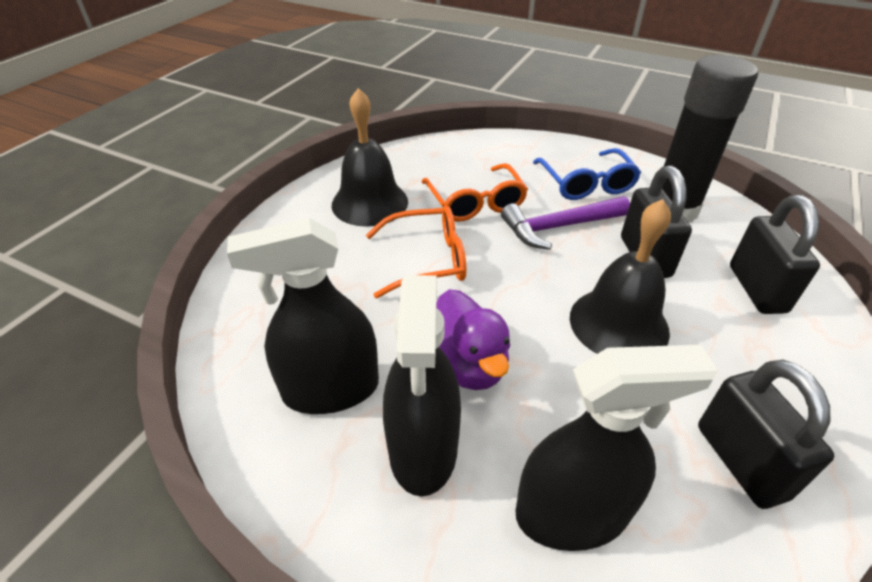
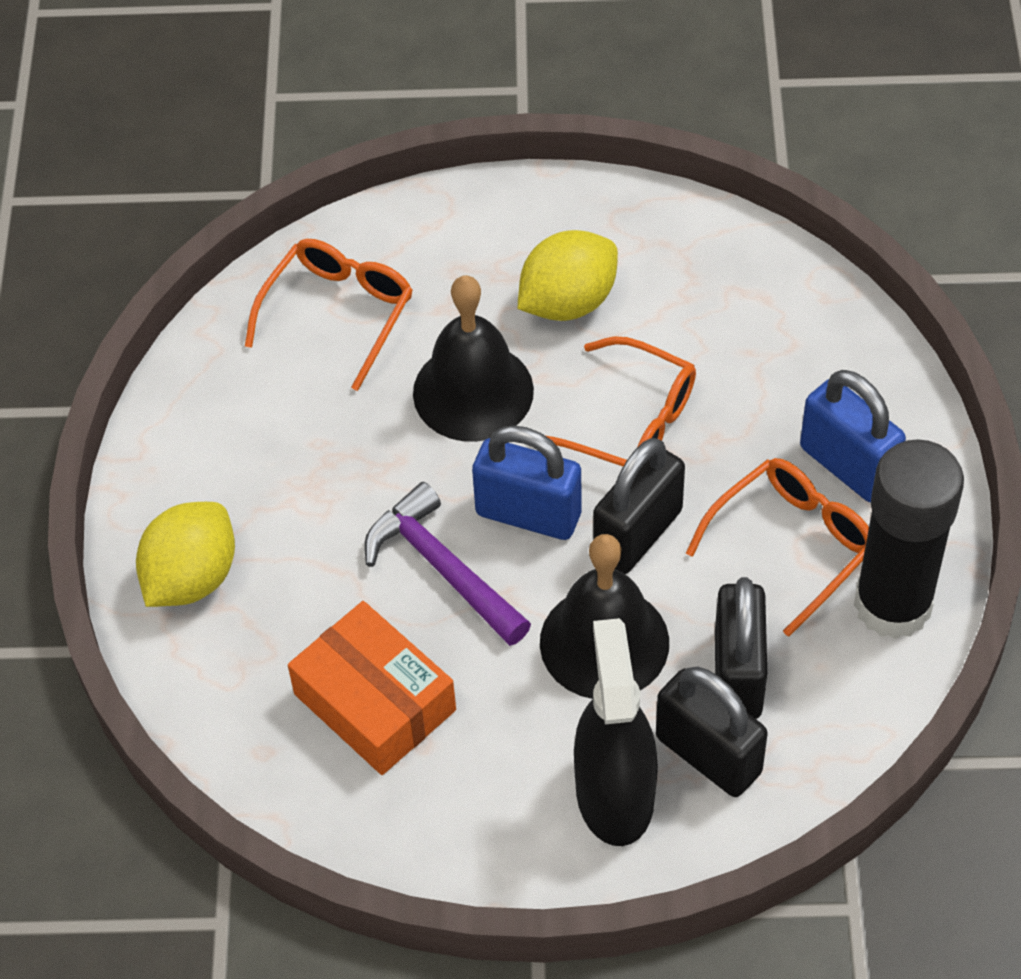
black spray bottle: 3 -> 1
blue glasses: 1 -> 0
blue padlock: 0 -> 2
orange box: 0 -> 1
orange glasses: 2 -> 3
purple duck: 1 -> 0
yellow lemon: 0 -> 2

